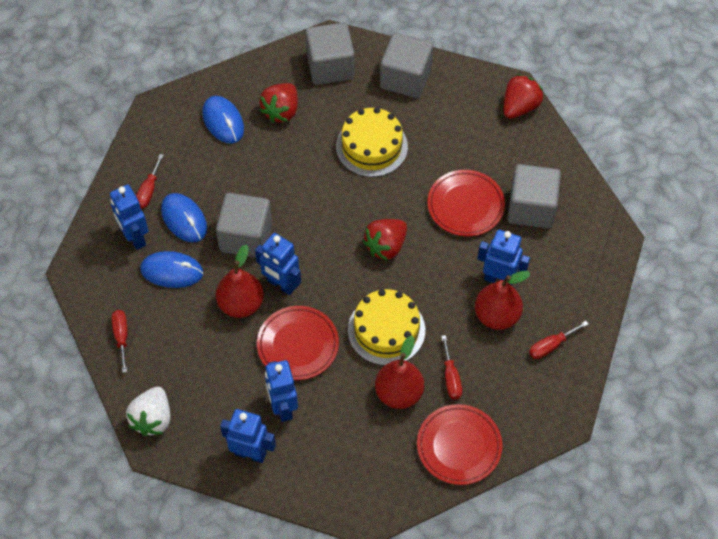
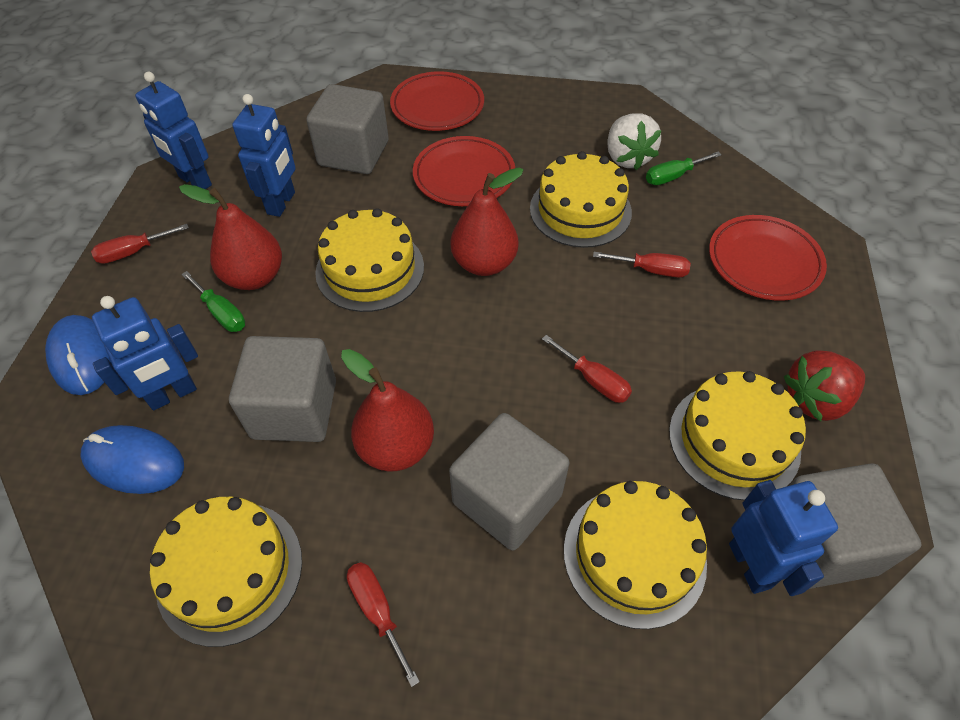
blue mouse: 3 -> 2
blue robot: 5 -> 4
green screwdriver: 0 -> 2
red strawberry: 3 -> 1
yellow cake: 2 -> 5

